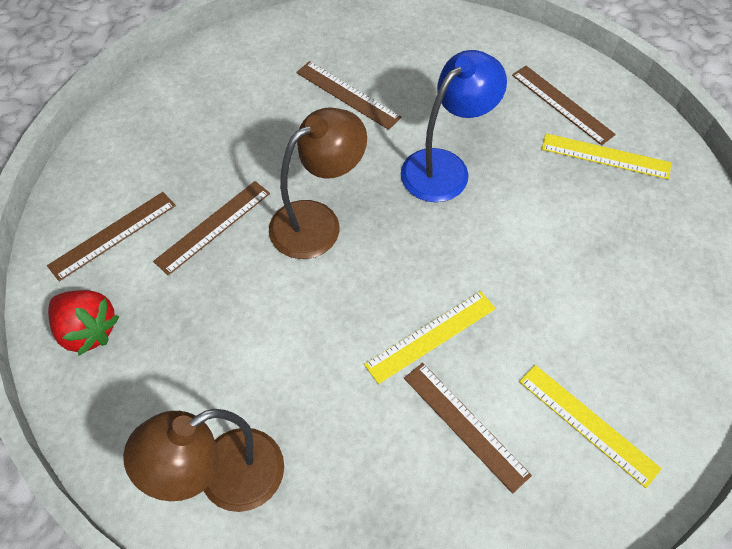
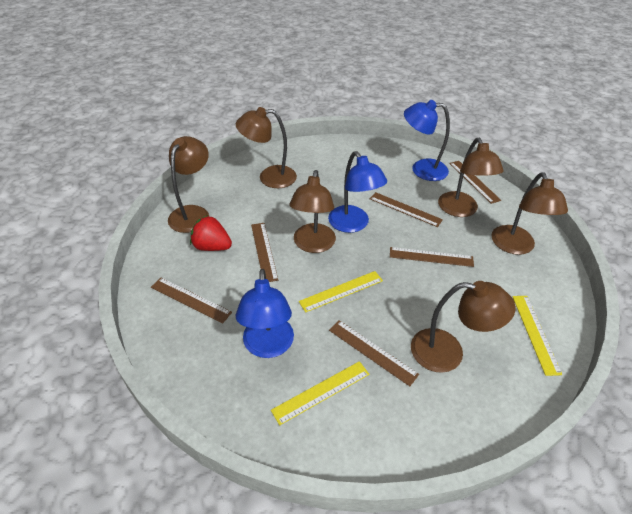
blue lamp: 1 -> 3
brown lamp: 2 -> 6
brown ruler: 5 -> 6

